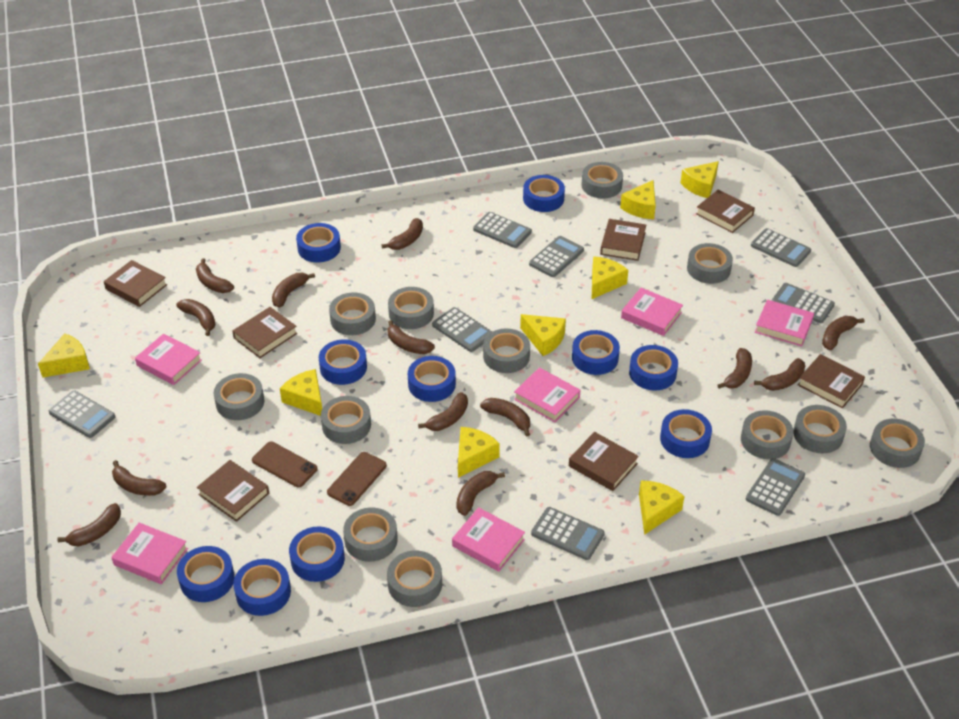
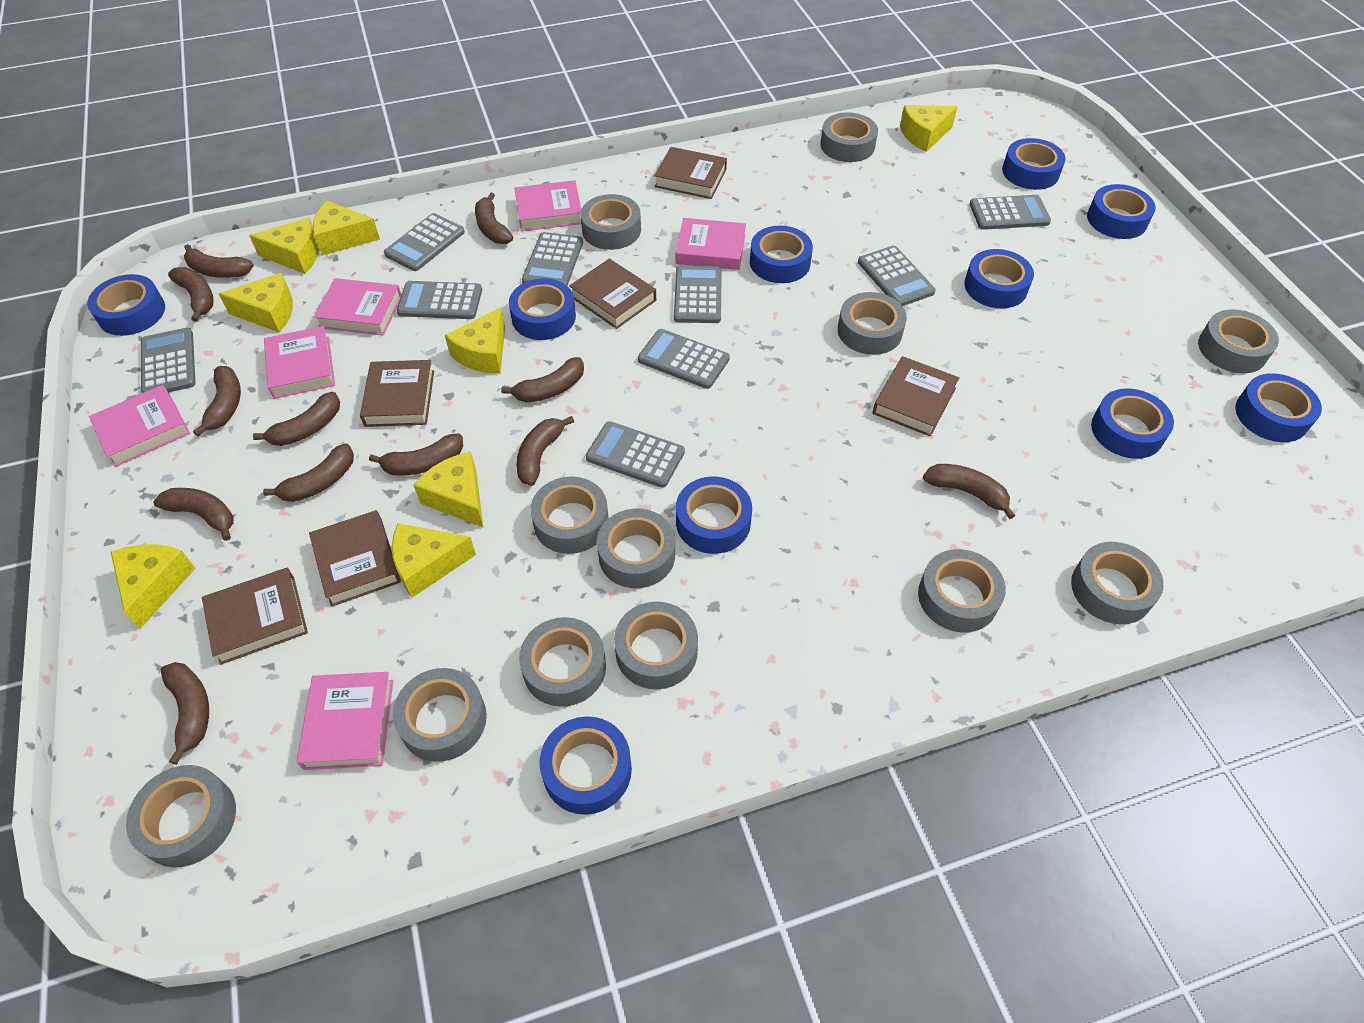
brown banana: 13 -> 12
brown book: 7 -> 6
brown phone: 2 -> 0
grey calculator: 8 -> 9

